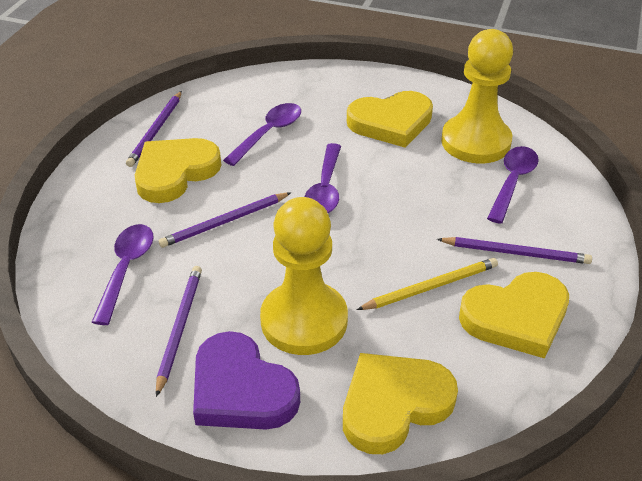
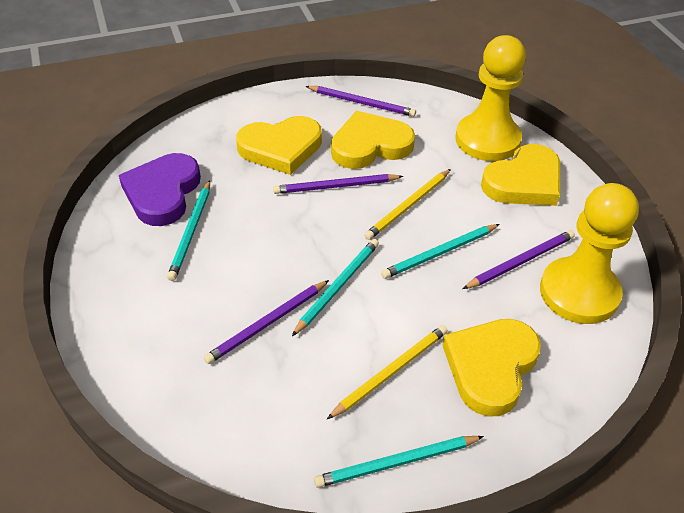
purple spoon: 4 -> 0
turquoise pencil: 0 -> 4
yellow pencil: 1 -> 2

